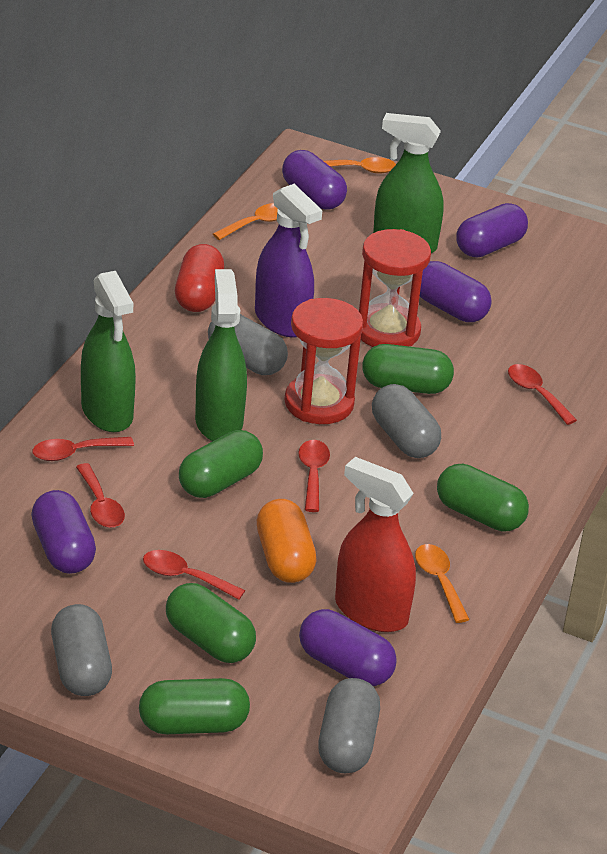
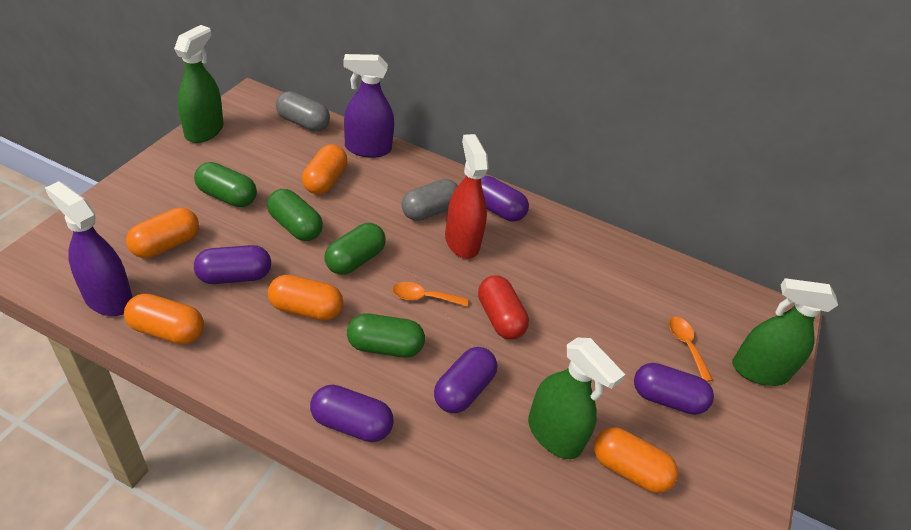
green capsule: 5 -> 4
grey capsule: 4 -> 2
orange capsule: 1 -> 5
orange spoon: 3 -> 2
purple spray bottle: 1 -> 2
red hourglass: 2 -> 0
red spoon: 5 -> 0

